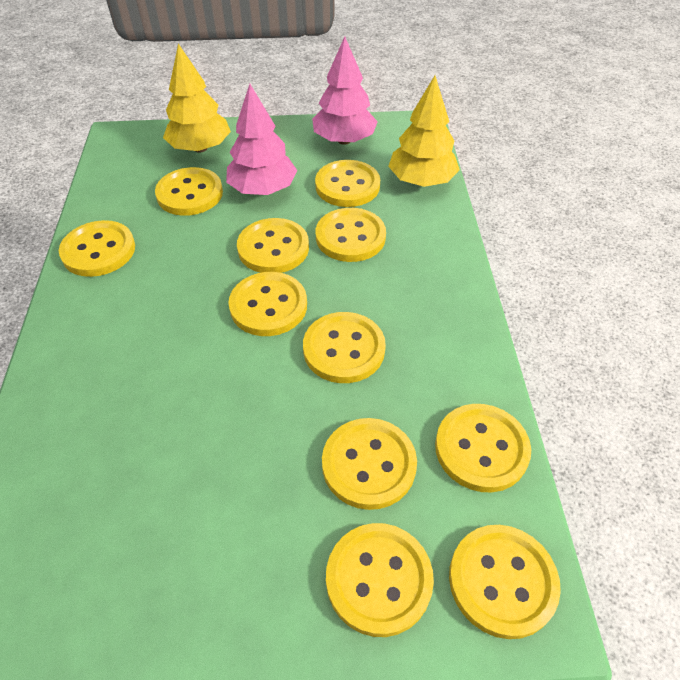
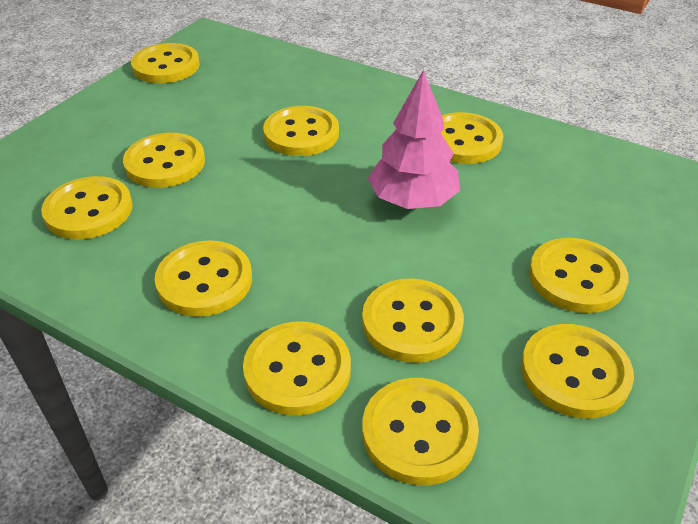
pink tree: 2 -> 1
yellow tree: 2 -> 0

